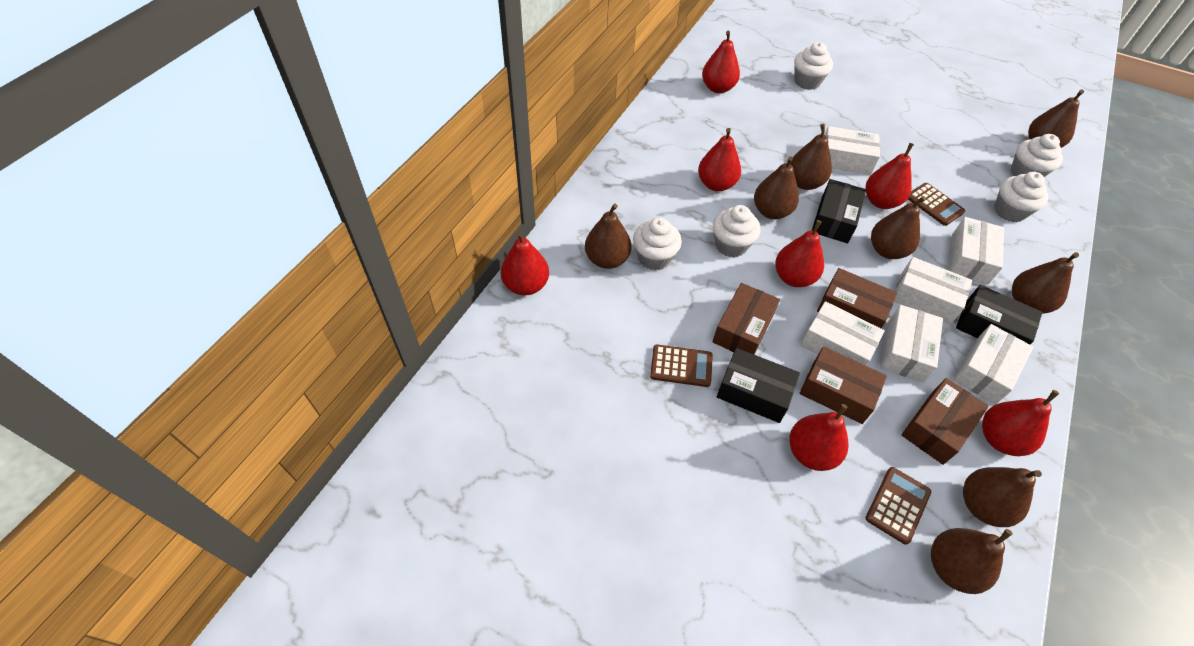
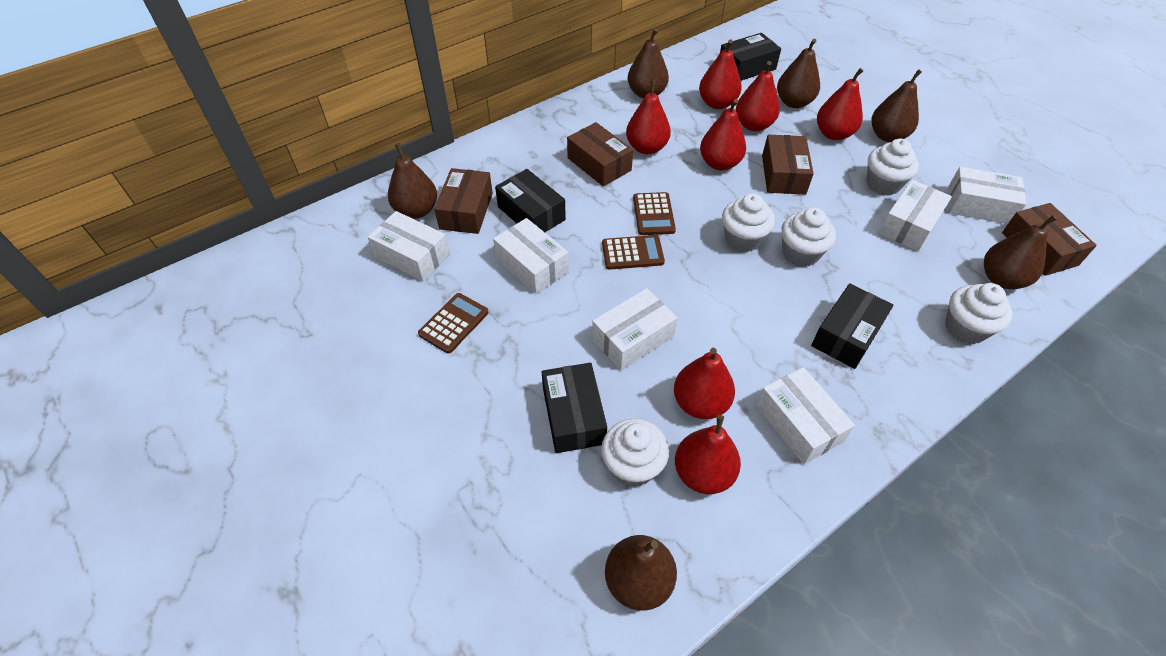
black box: 3 -> 4
brown pear: 8 -> 6

